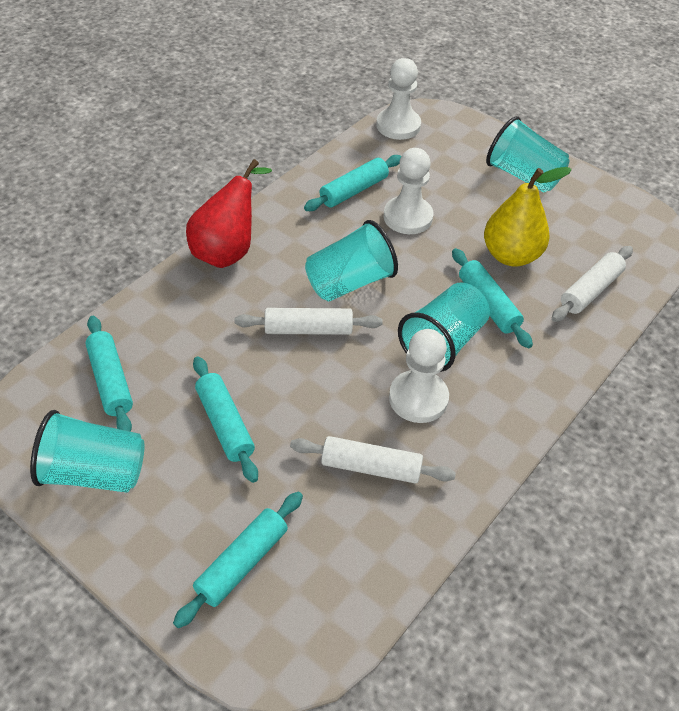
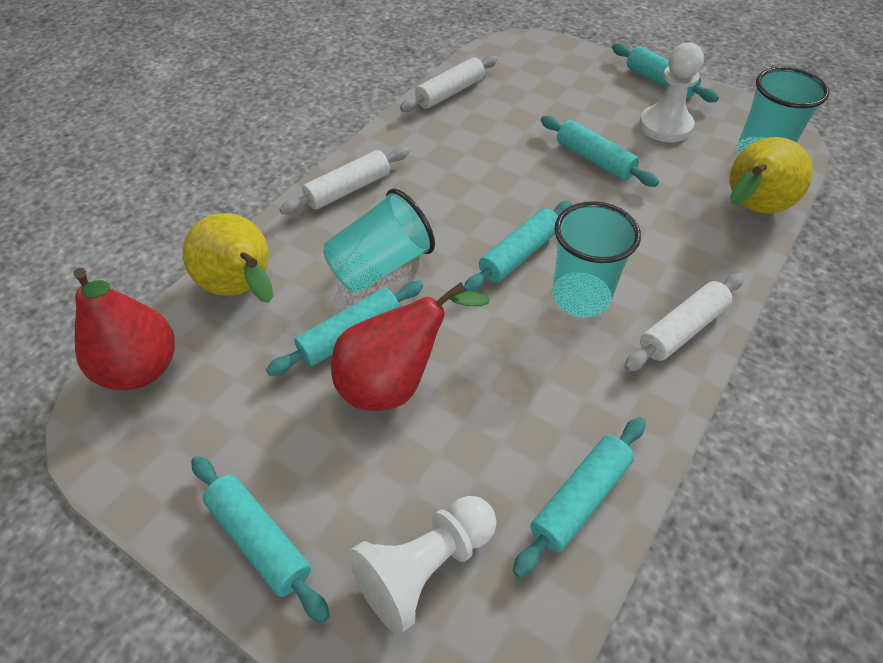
red pear: 1 -> 2
turquoise cup: 4 -> 3
turquoise rolling pin: 5 -> 6
white pawn: 3 -> 2
yellow pear: 1 -> 2

